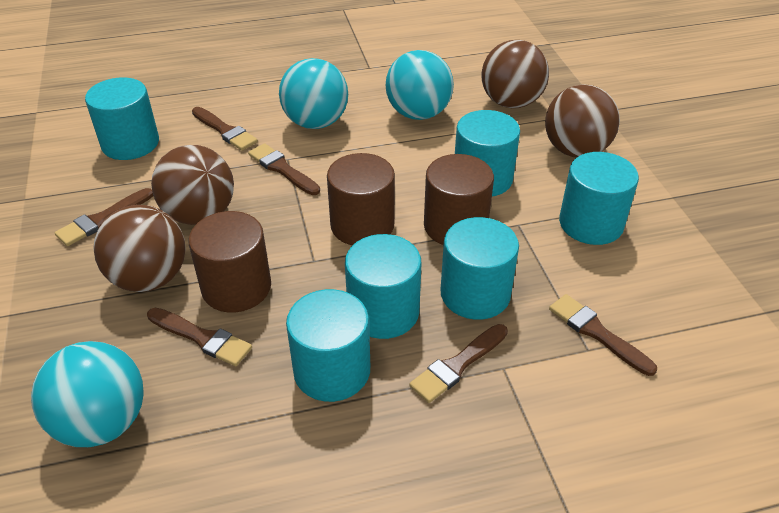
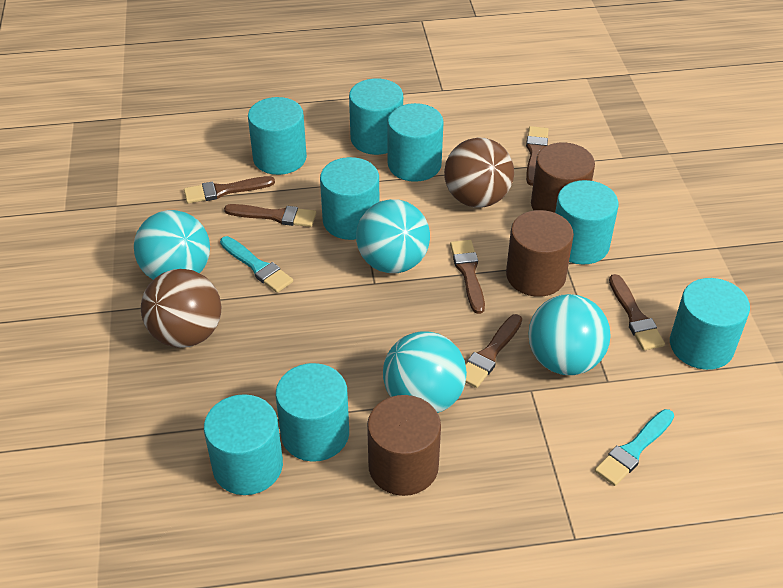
brown ball: 4 -> 2
turquoise ball: 3 -> 4
turquoise brush: 0 -> 2
turquoise cylinder: 6 -> 8

